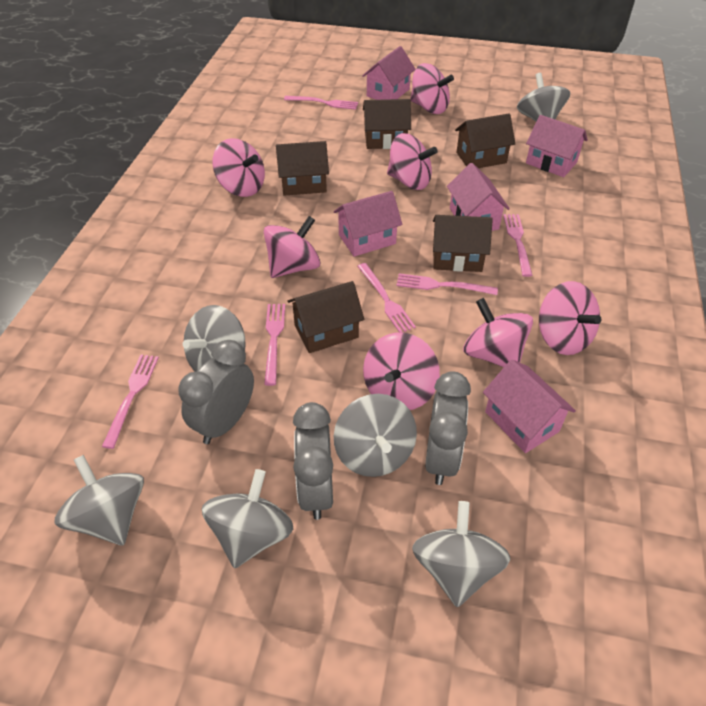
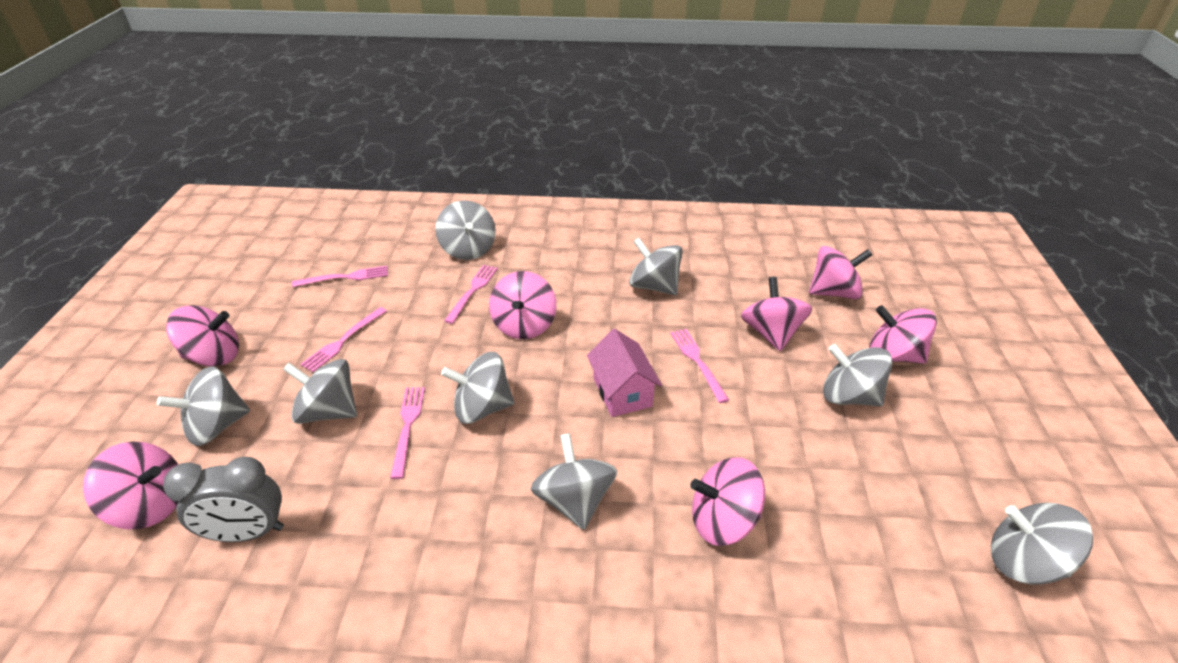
brown house: 5 -> 0
grey clock: 3 -> 1
grey spinning top: 6 -> 8
pink fork: 6 -> 5
pink house: 5 -> 1

